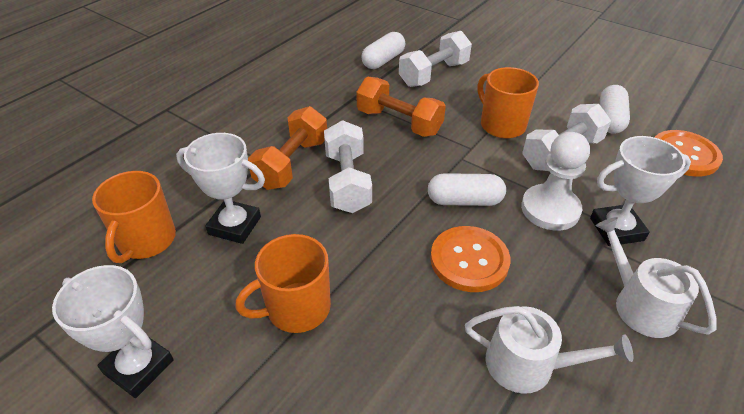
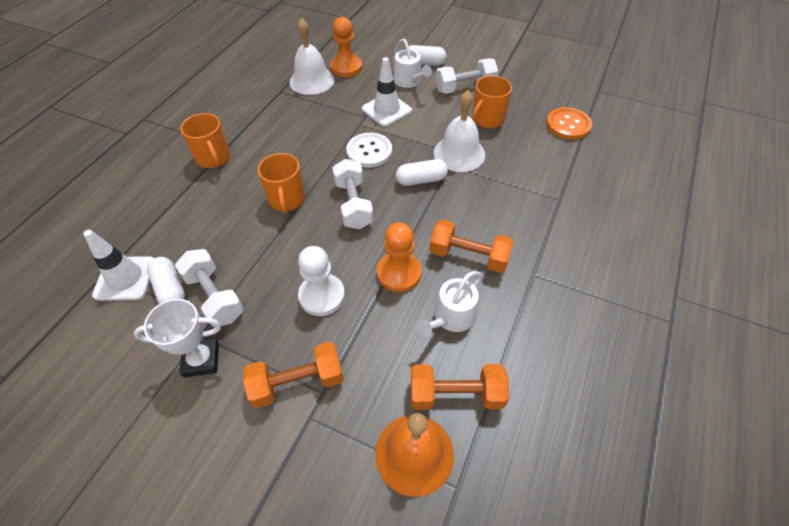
orange bell: 0 -> 1
orange button: 2 -> 1
orange dumbbell: 2 -> 3
orange pawn: 0 -> 2
white bell: 0 -> 2
white button: 0 -> 1
white traffic cone: 0 -> 2
white trophy: 3 -> 1

